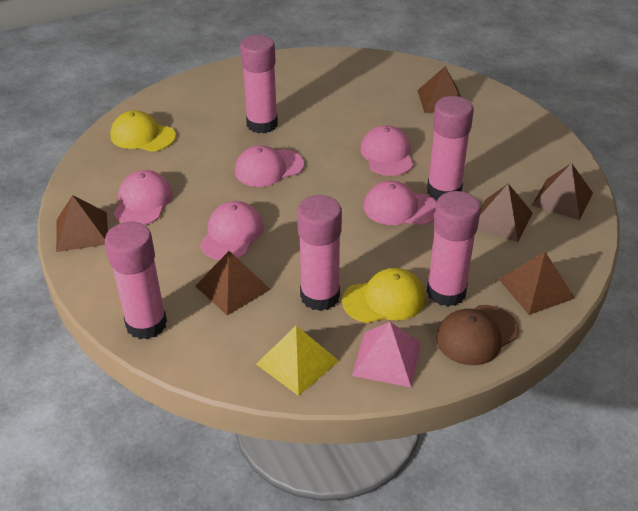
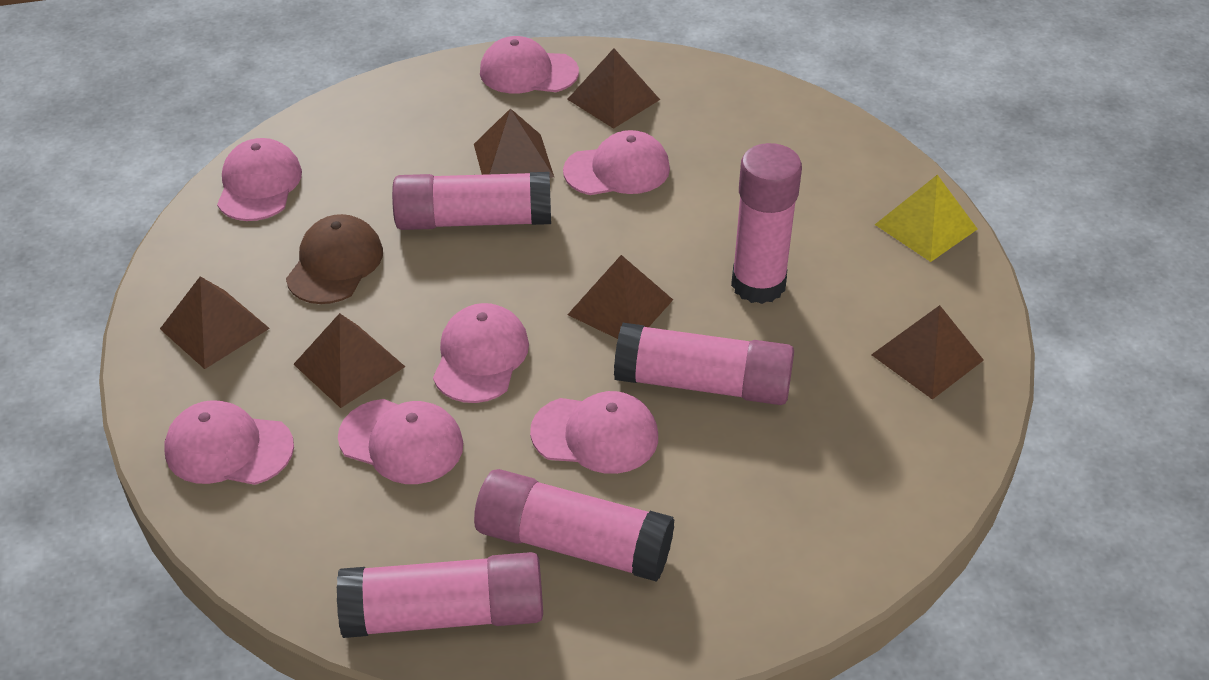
pink cap: 5 -> 7
pink pyramid: 1 -> 0
yellow cap: 2 -> 0

